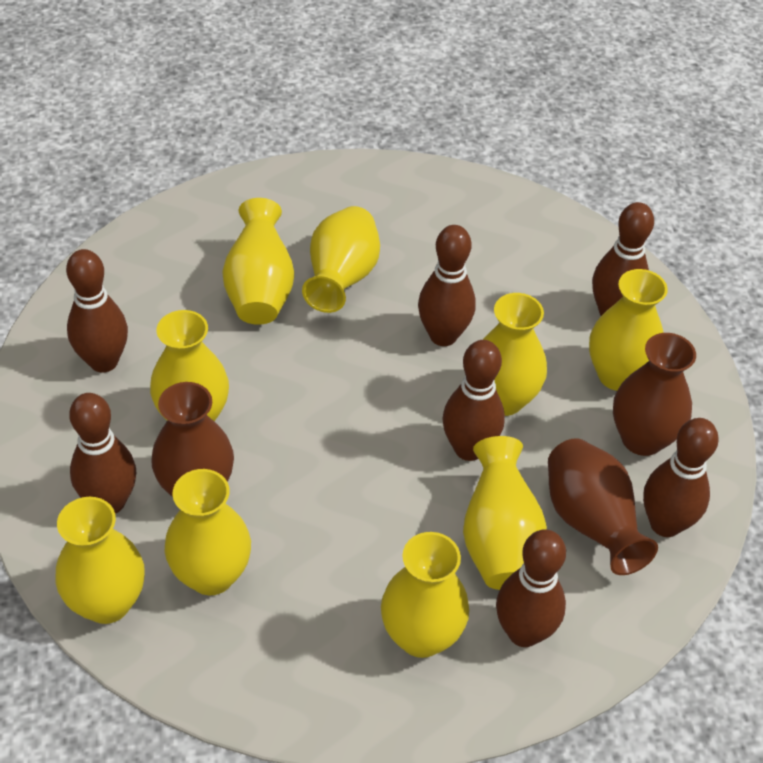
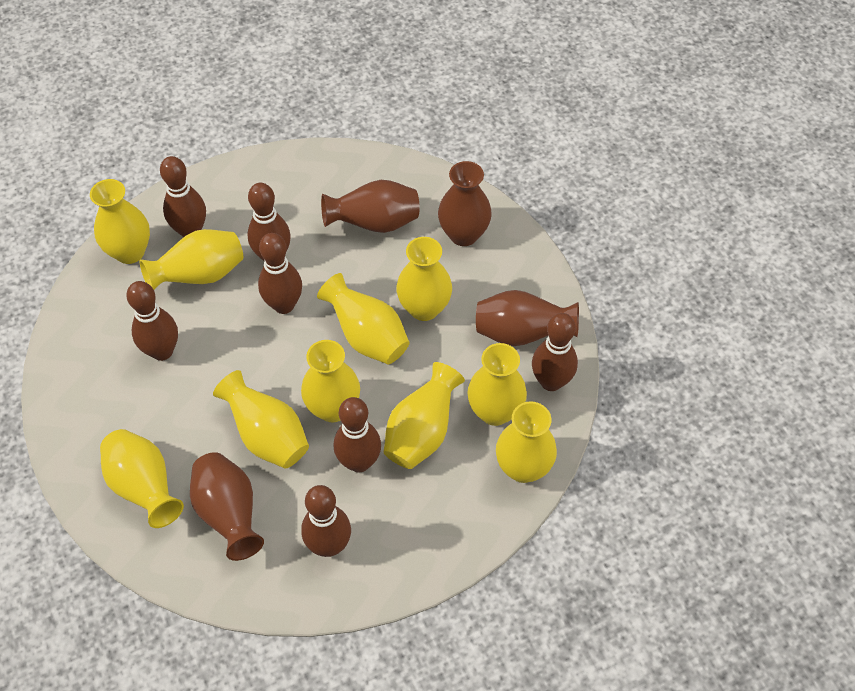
brown vase: 3 -> 4
yellow vase: 9 -> 10

